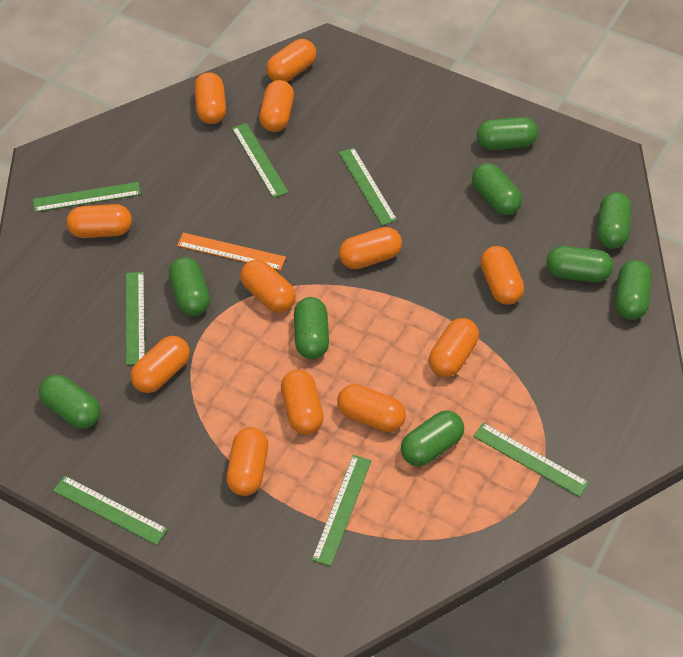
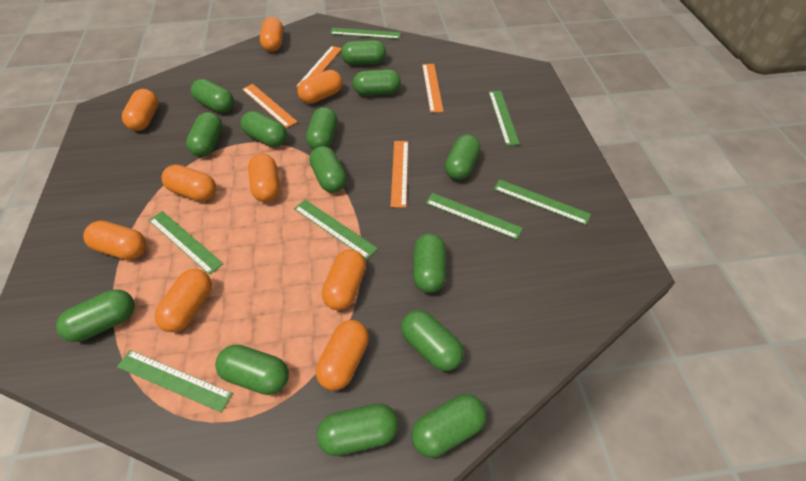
green capsule: 9 -> 14
orange capsule: 12 -> 9
orange ruler: 1 -> 4

